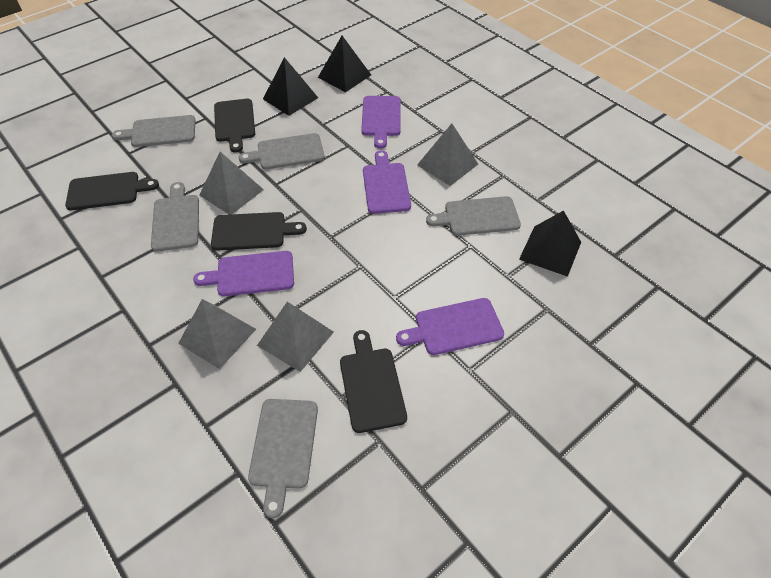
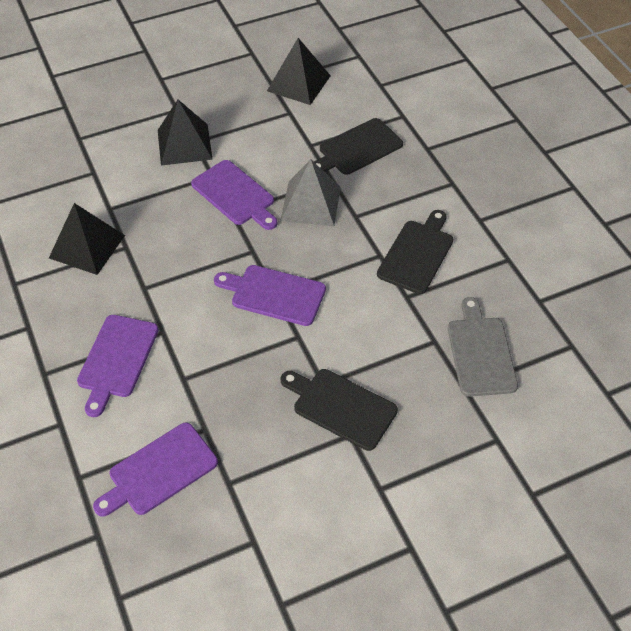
black cutting board: 4 -> 3
grey cutting board: 5 -> 1
grey pyramid: 4 -> 1

